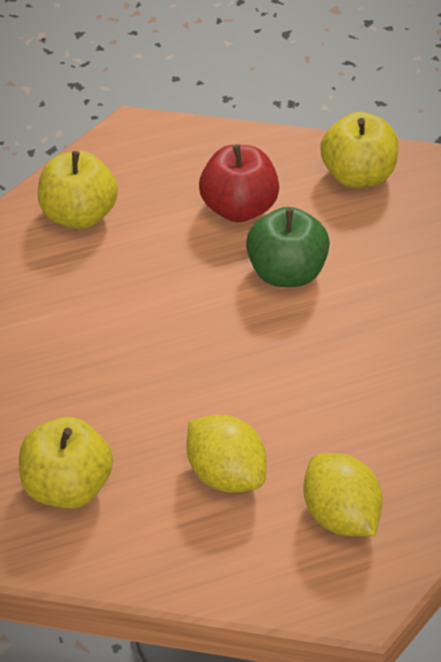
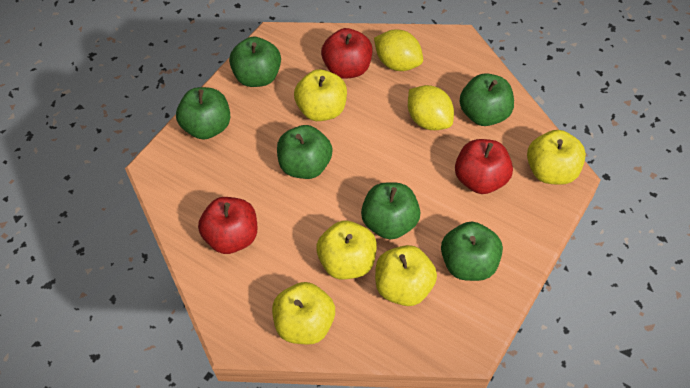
green apple: 1 -> 6
red apple: 1 -> 3
yellow apple: 3 -> 5

